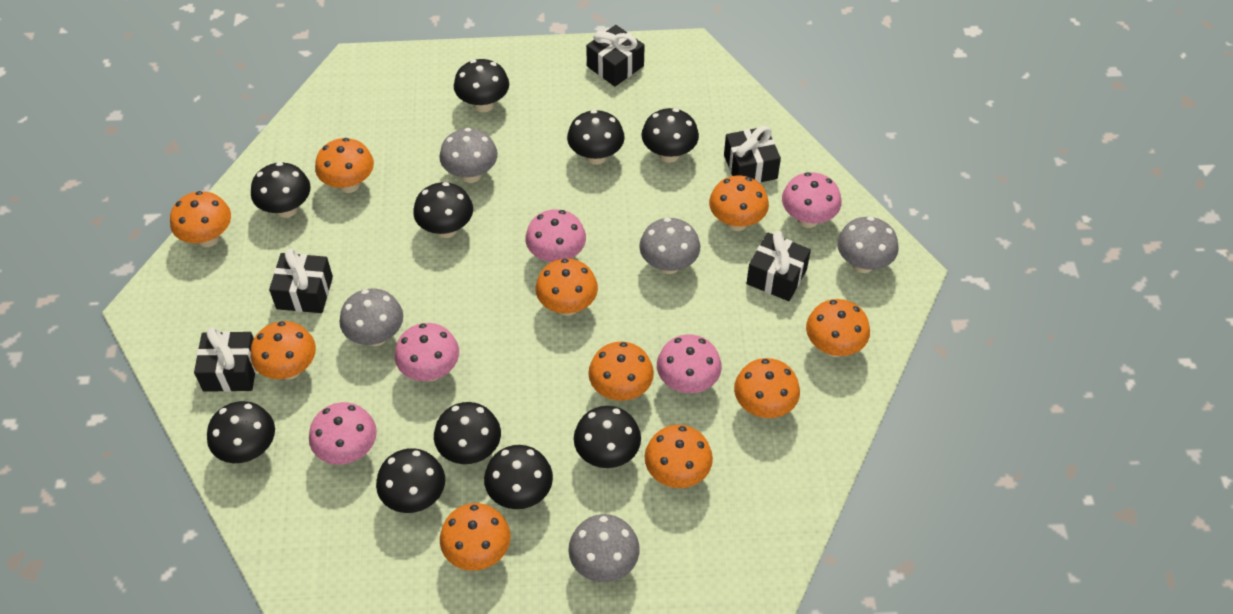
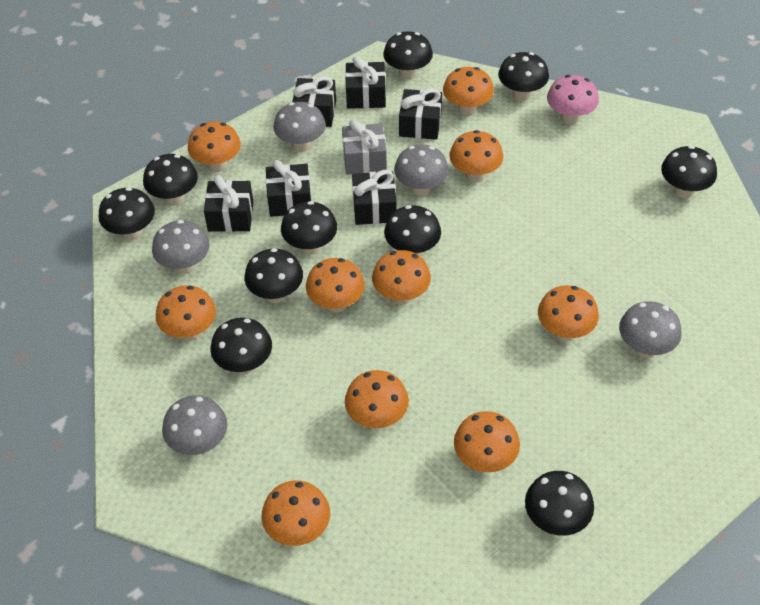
black gift: 5 -> 6
grey gift: 0 -> 1
pink mushroom: 5 -> 1

